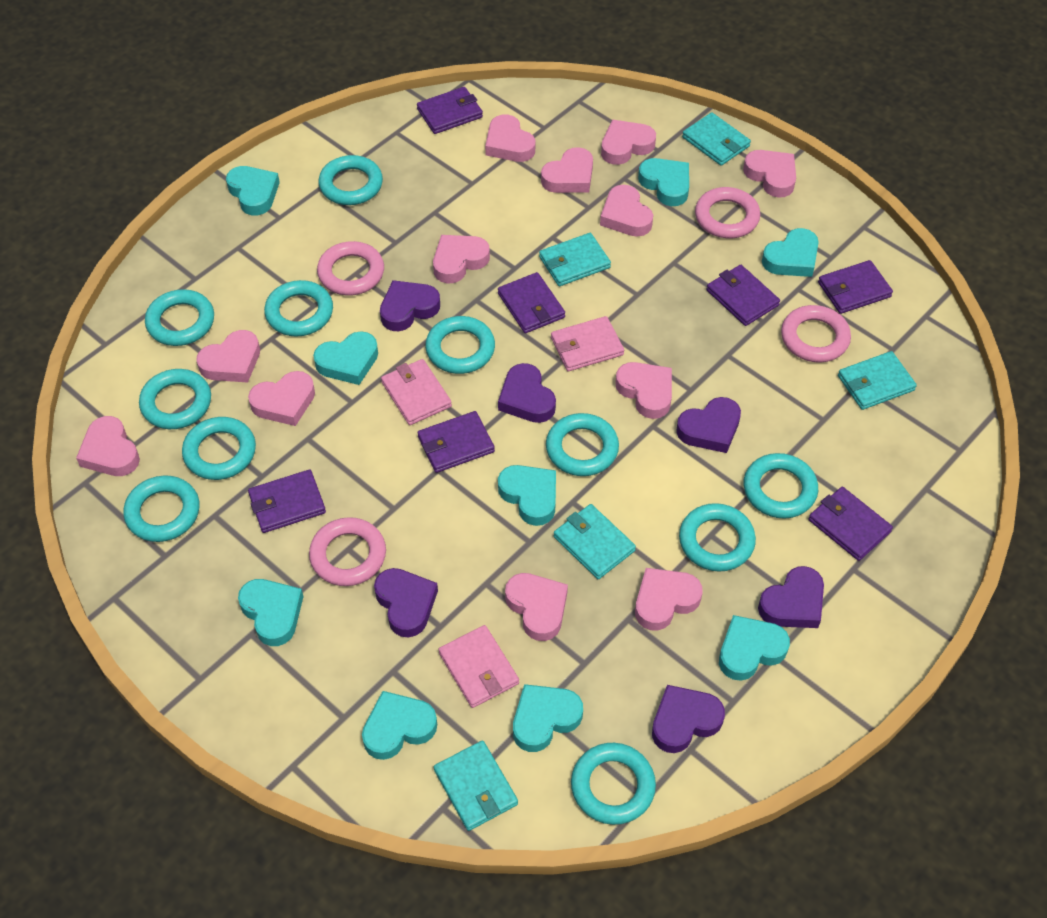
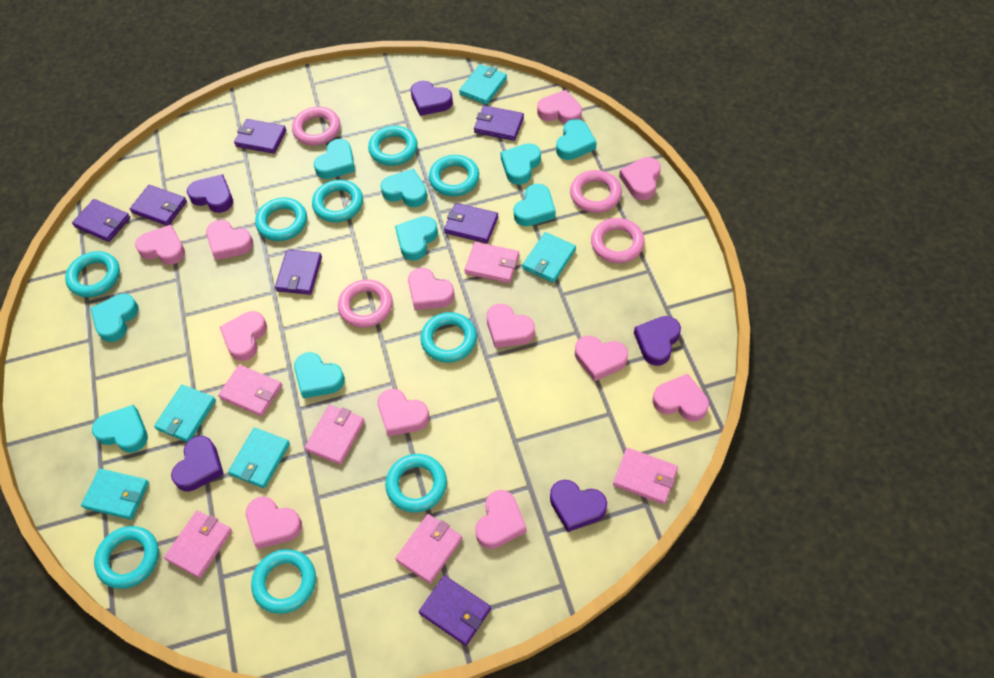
pink wallet: 3 -> 6
purple heart: 6 -> 5
turquoise ring: 11 -> 9

